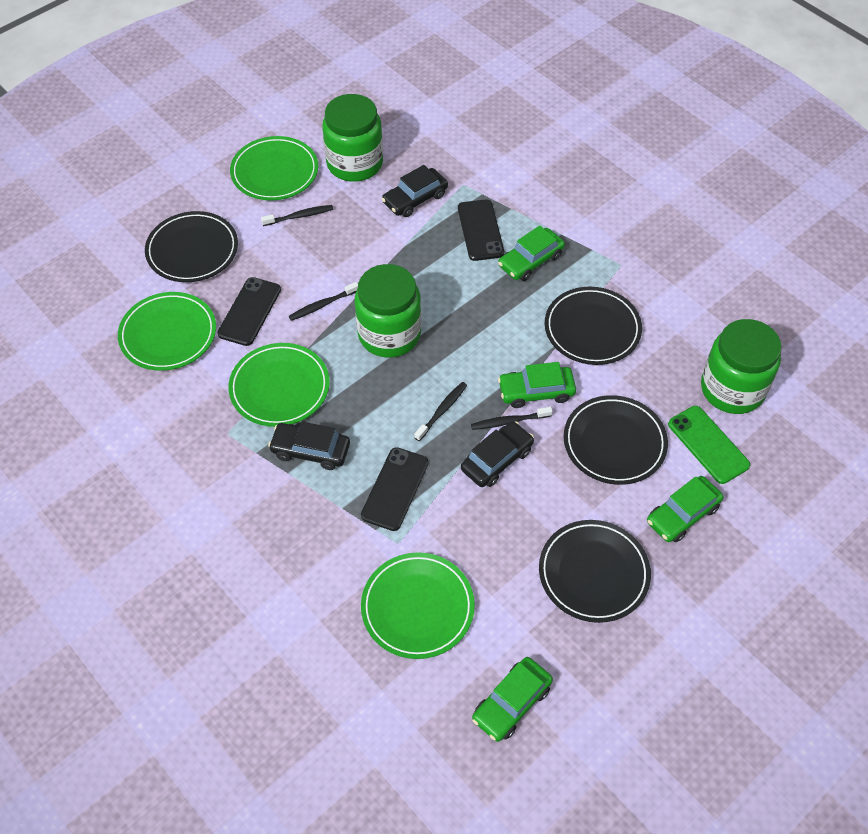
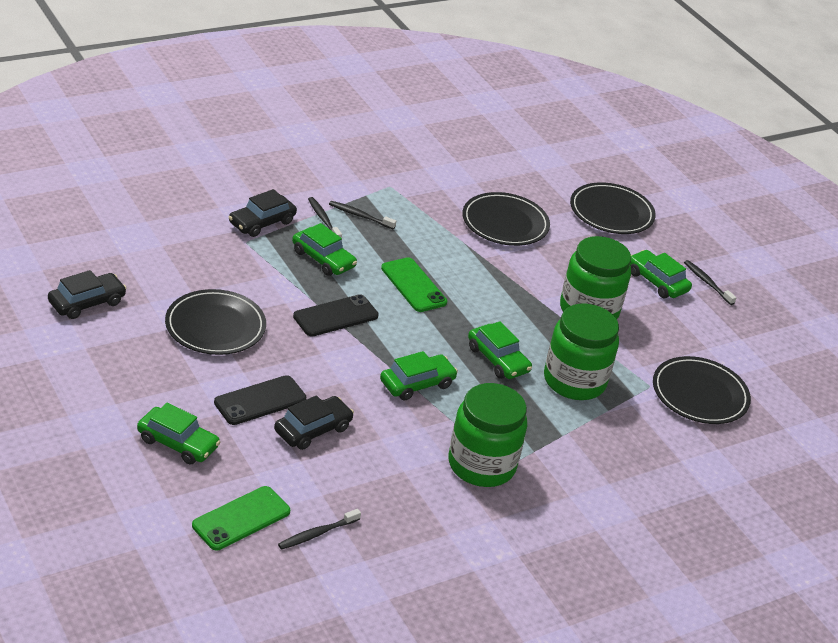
black phone: 3 -> 2
green car: 4 -> 5
green phone: 1 -> 2
green plate: 4 -> 0

